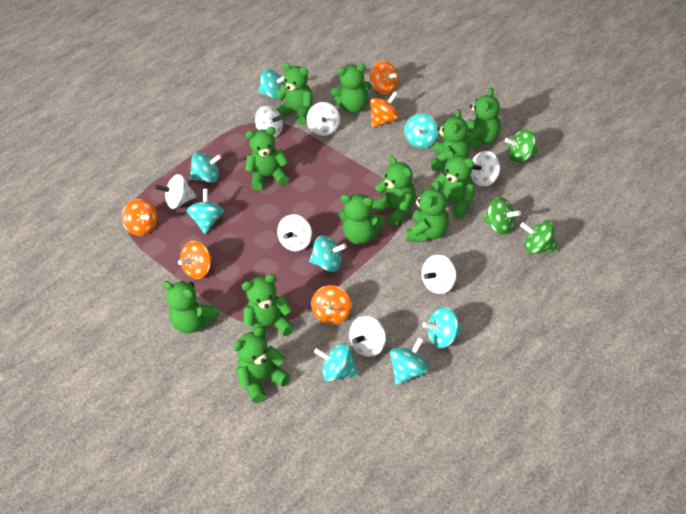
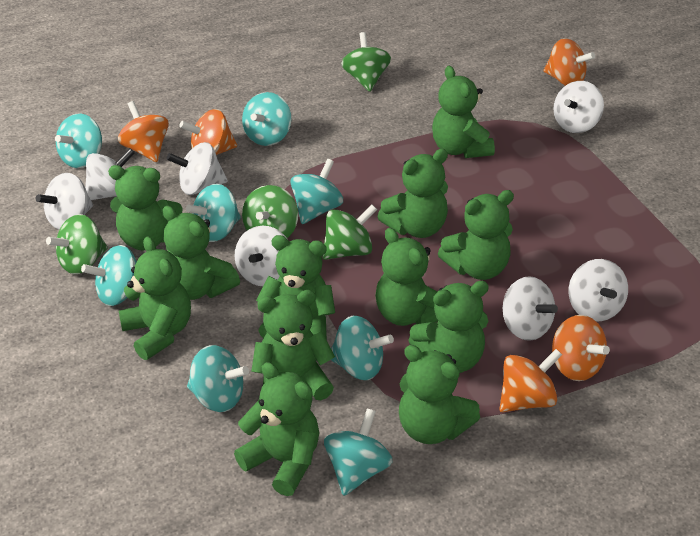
green spinning top: 3 -> 4

